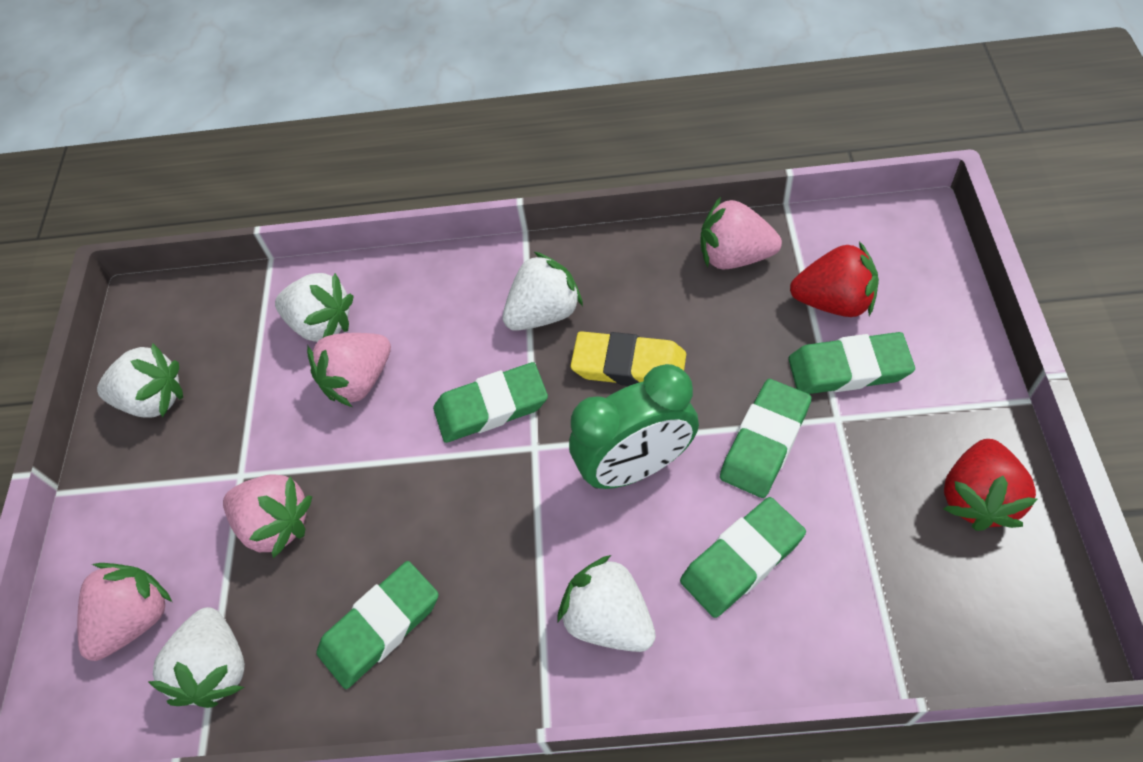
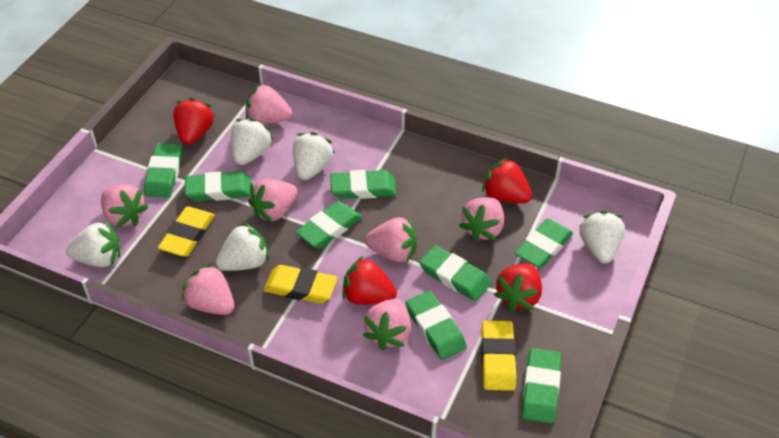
green clock: 1 -> 0
green eraser: 5 -> 8
pink strawberry: 4 -> 7
red strawberry: 2 -> 4
yellow eraser: 1 -> 3

